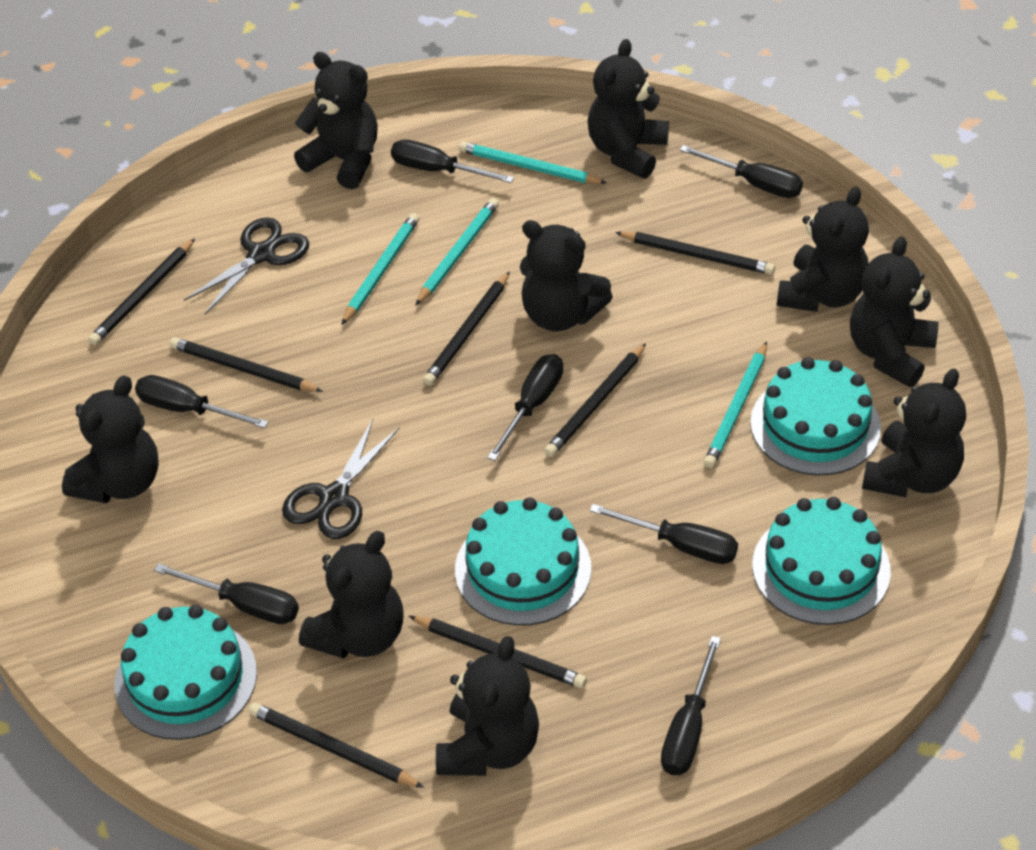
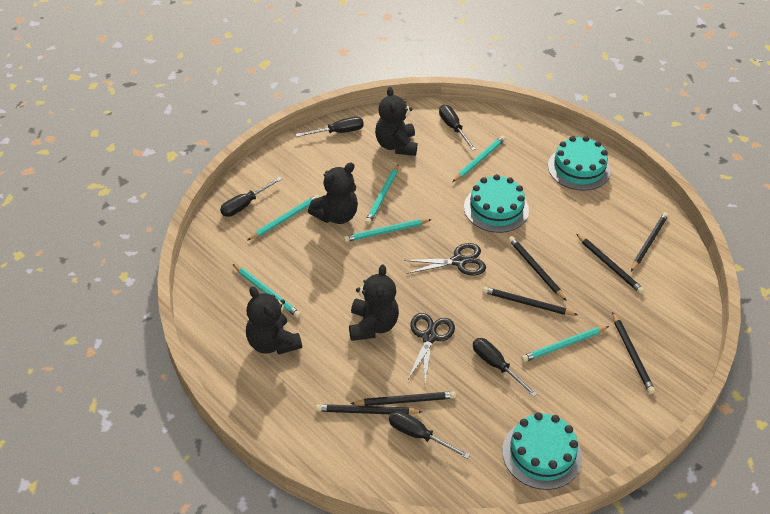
black screwdriver: 7 -> 5
black teddy bear: 9 -> 4
turquoise cake: 4 -> 3
turquoise pencil: 4 -> 6

